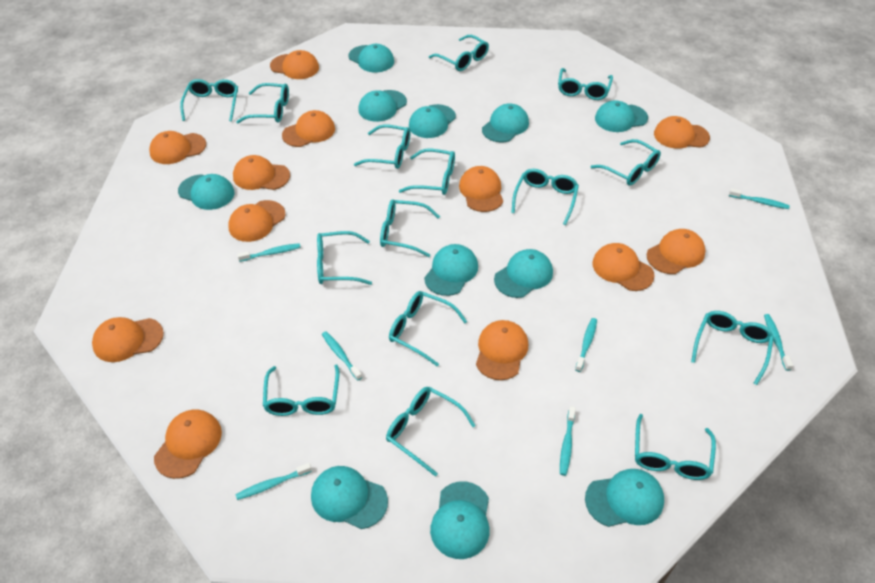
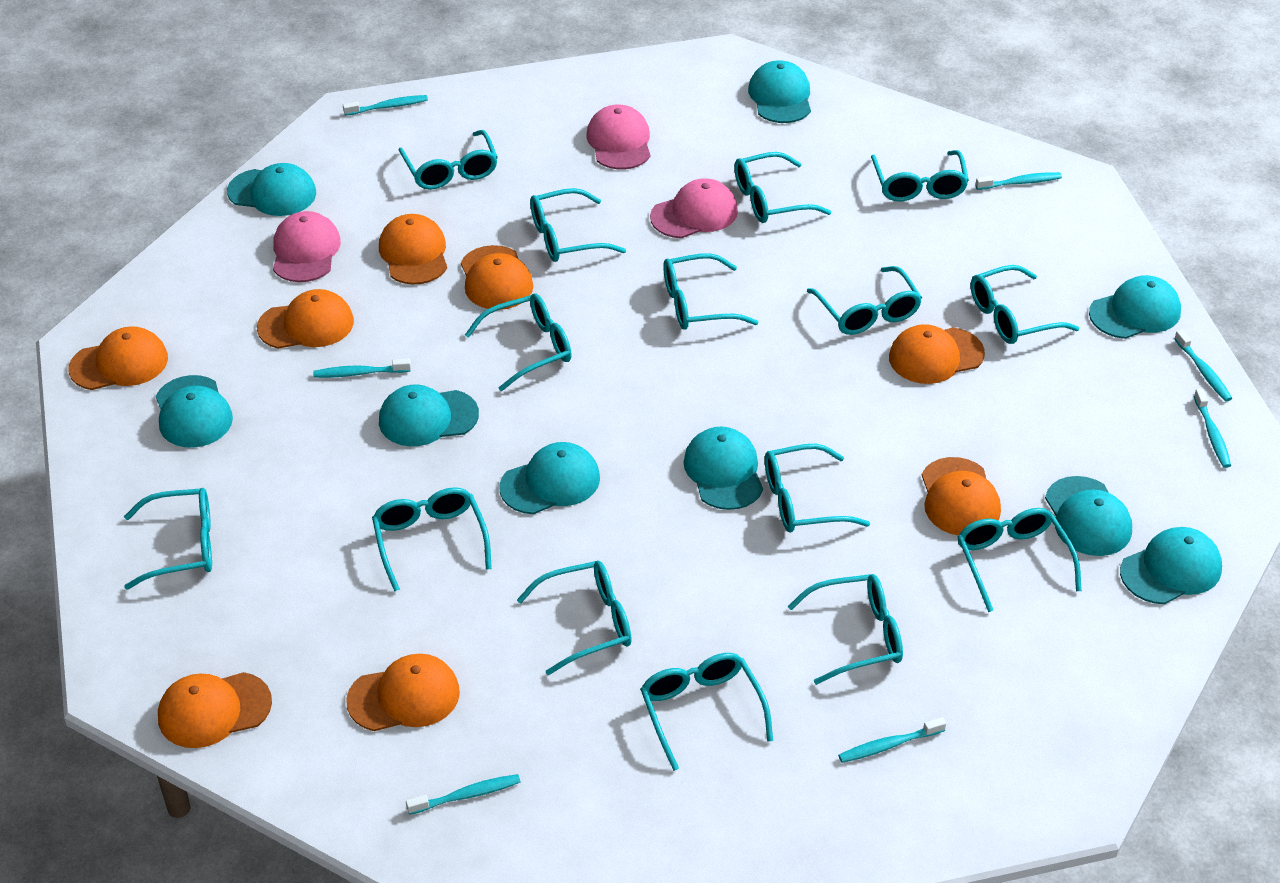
orange cap: 12 -> 8
pink cap: 0 -> 3
turquoise cap: 11 -> 9

